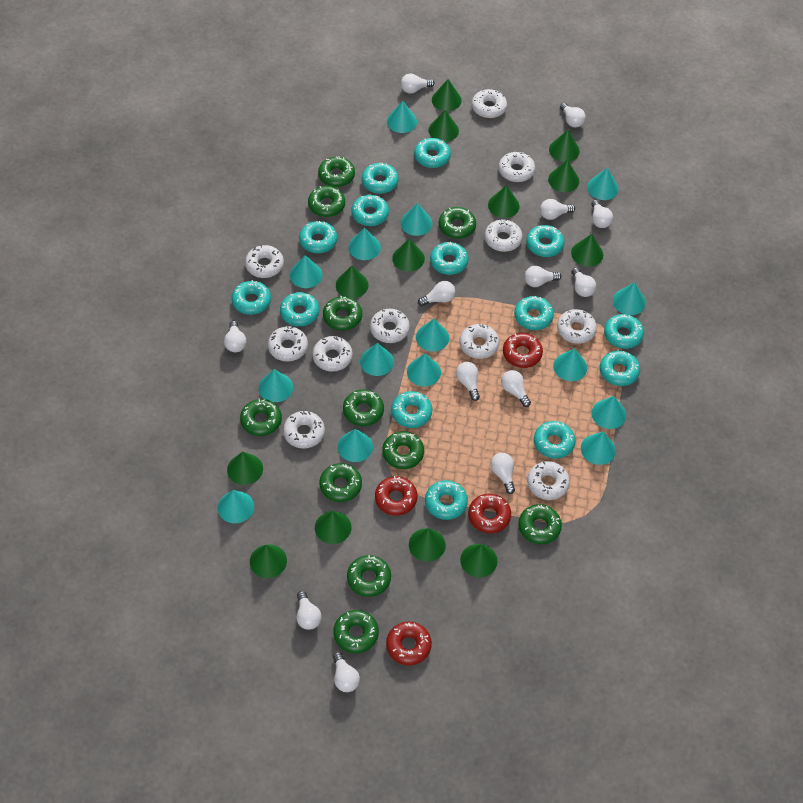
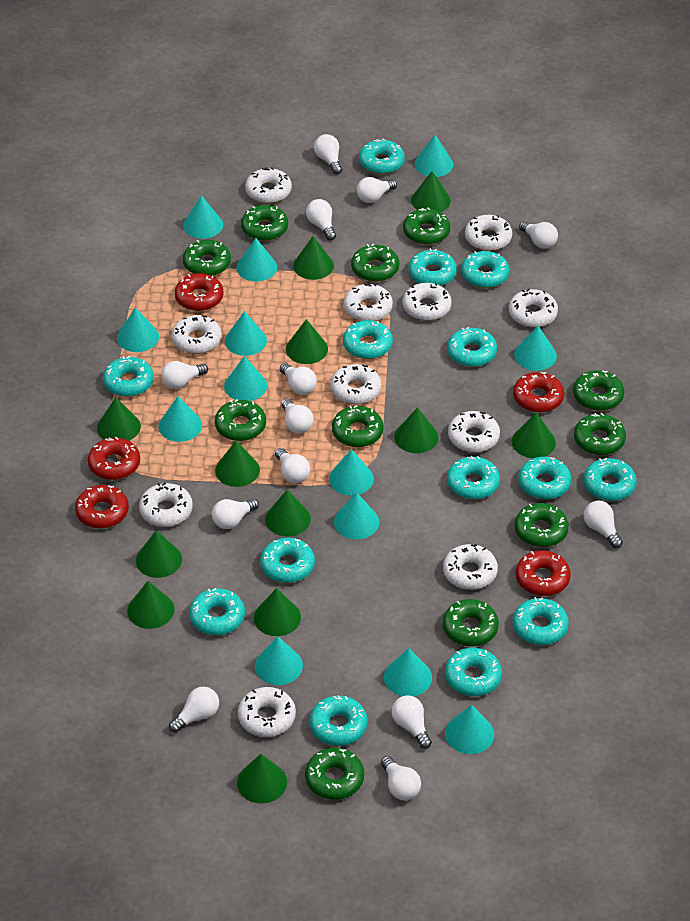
green cone: 13 -> 12
red donut: 4 -> 5
turquoise cone: 15 -> 13

